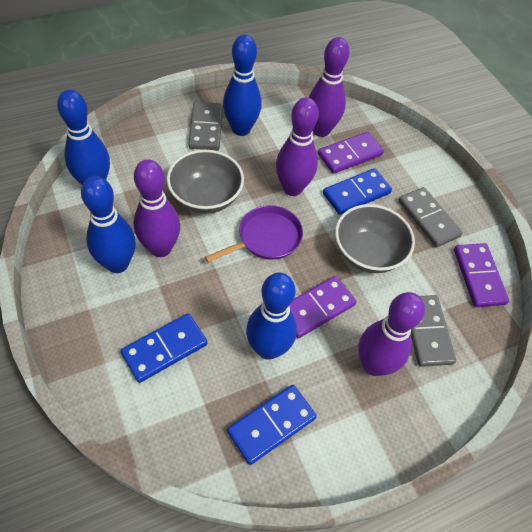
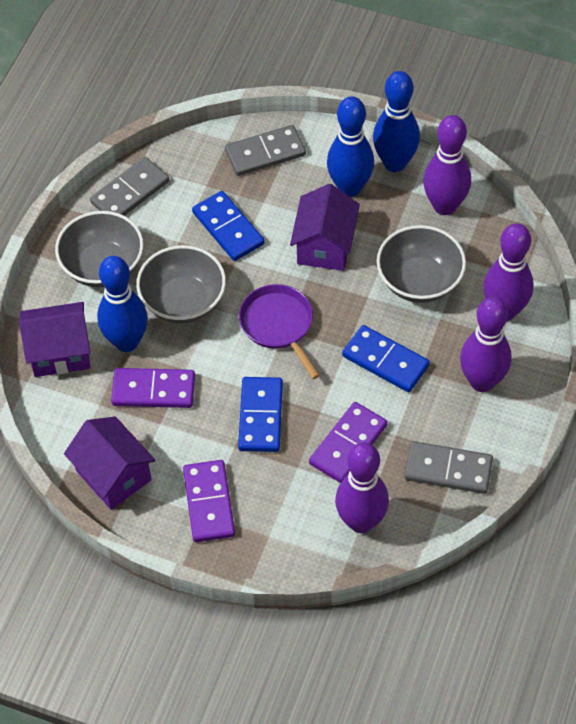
blue bowling pin: 4 -> 3
grey bowl: 2 -> 3
purple house: 0 -> 3

